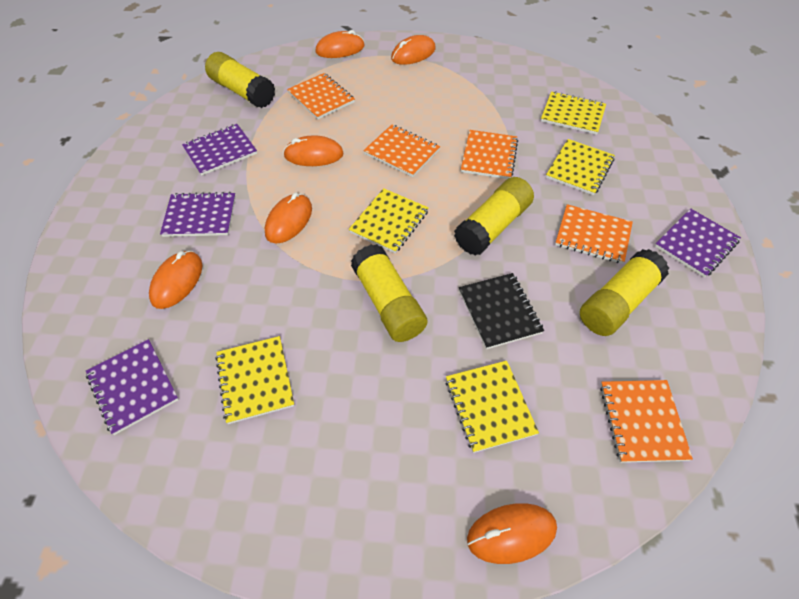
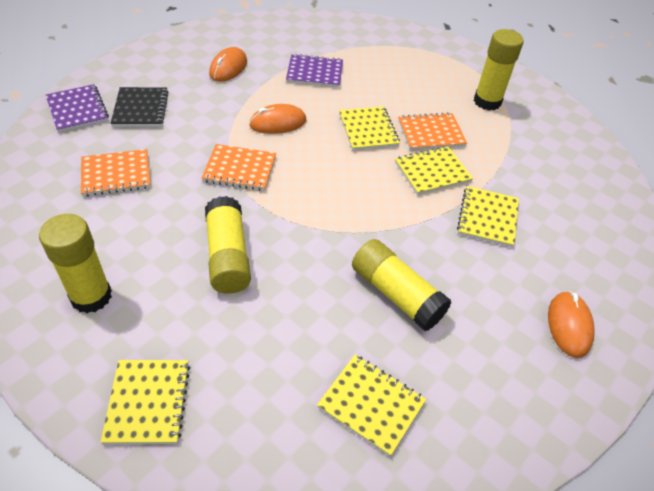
orange mouse: 6 -> 3
orange notebook: 5 -> 3
purple notebook: 4 -> 2

